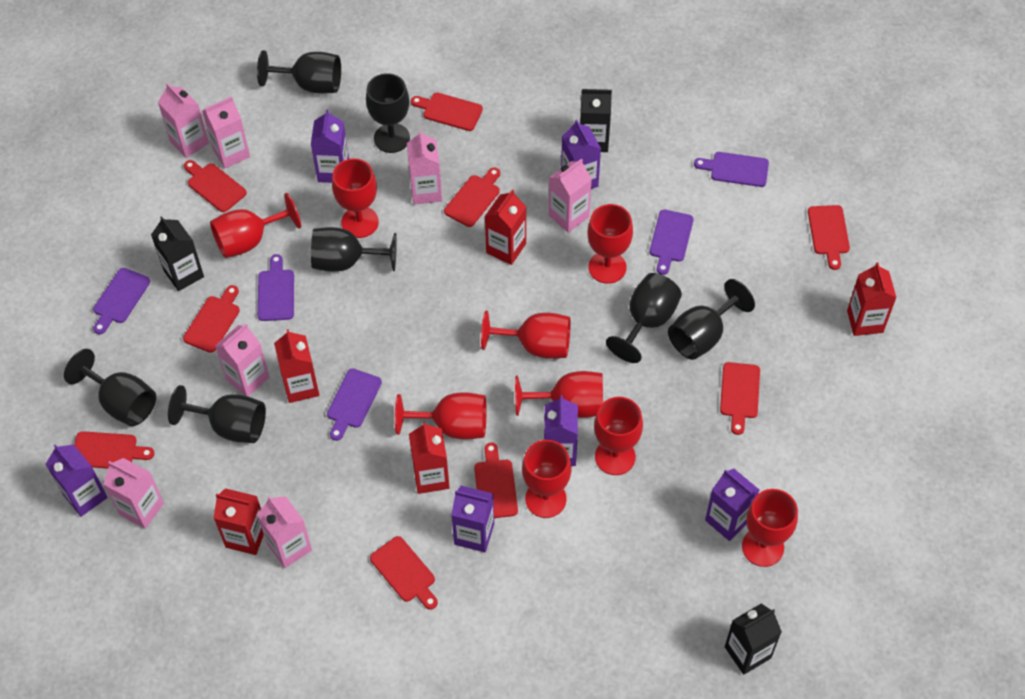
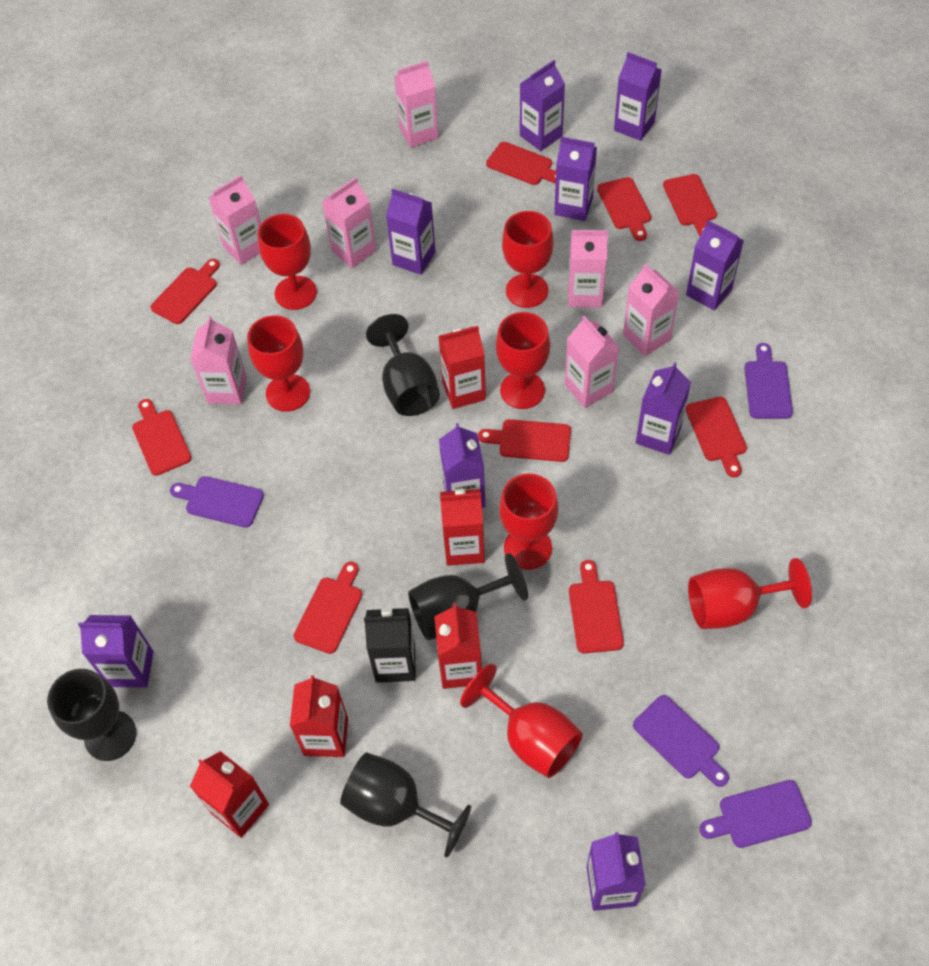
black carton: 3 -> 1
black goblet: 7 -> 4
purple carton: 6 -> 9
purple cutting board: 5 -> 4
red goblet: 9 -> 7

